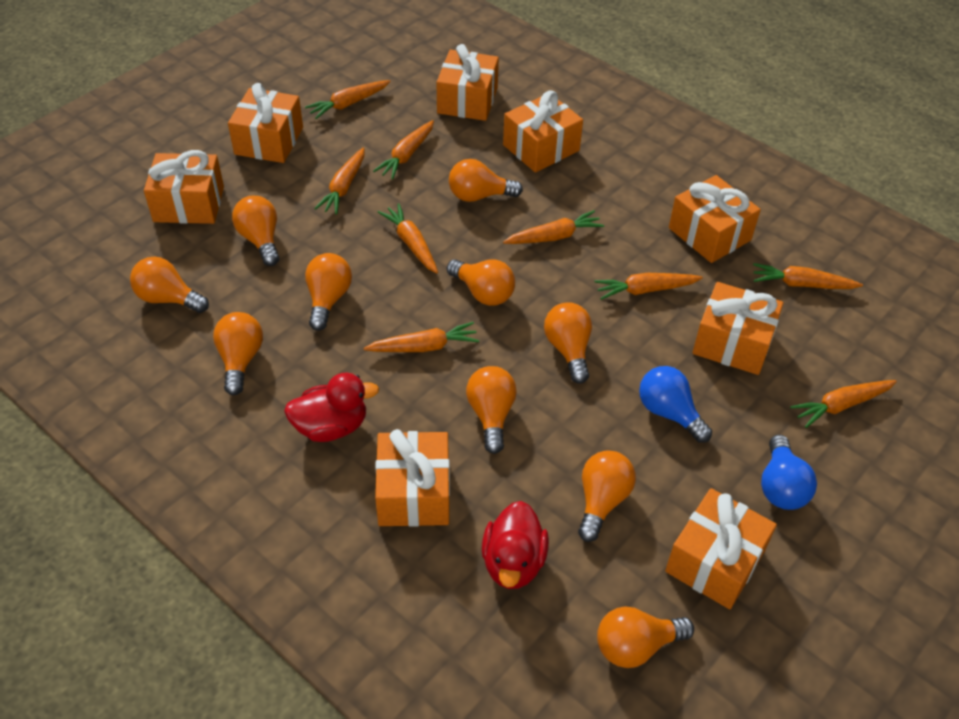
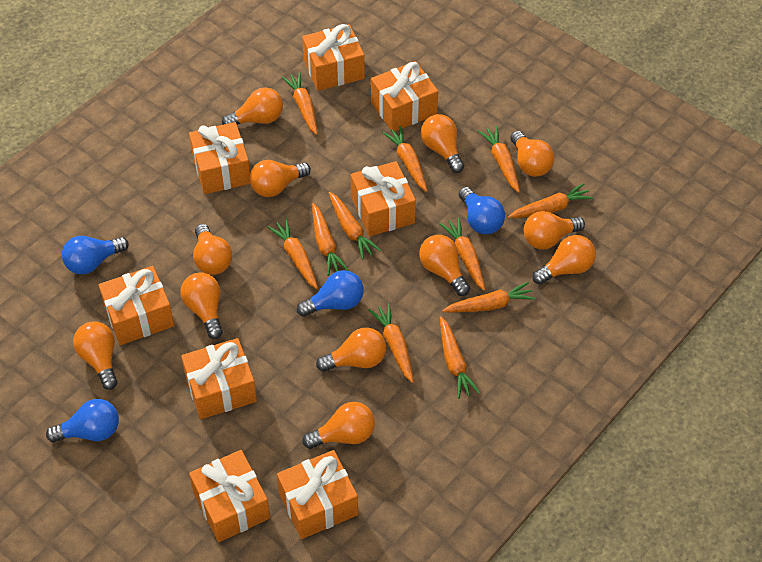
blue light bulb: 2 -> 4
orange carrot: 9 -> 11
orange light bulb: 10 -> 12
red duck: 2 -> 0

